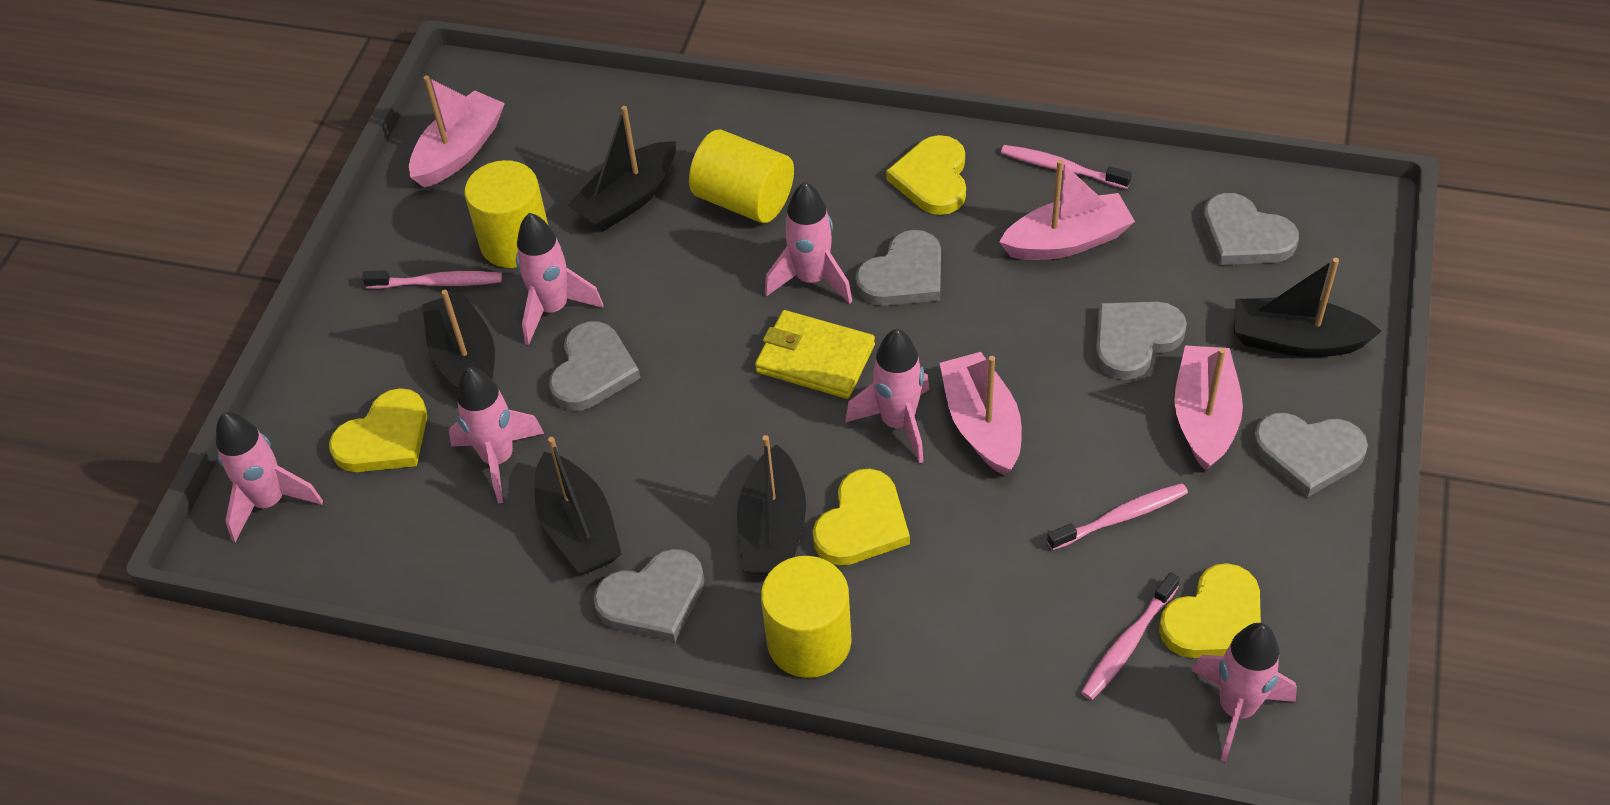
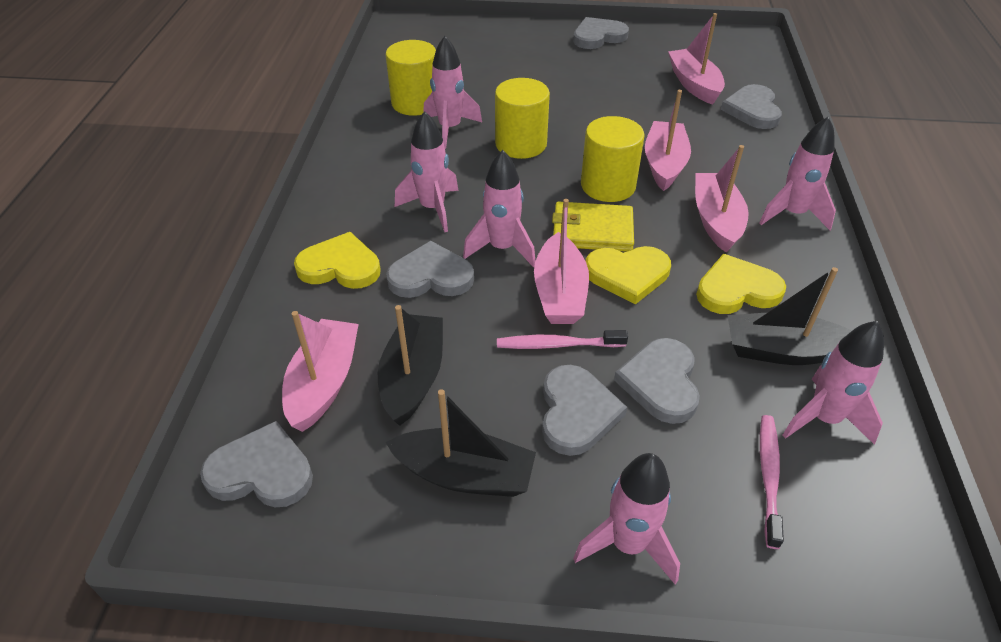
black boat: 5 -> 3
pink boat: 4 -> 5
pink toothbrush: 4 -> 2
yellow heart: 4 -> 3

